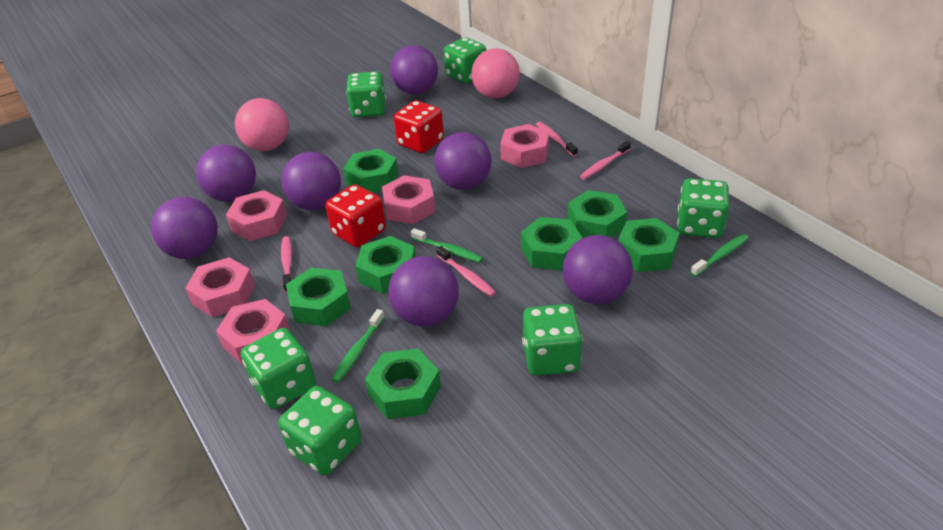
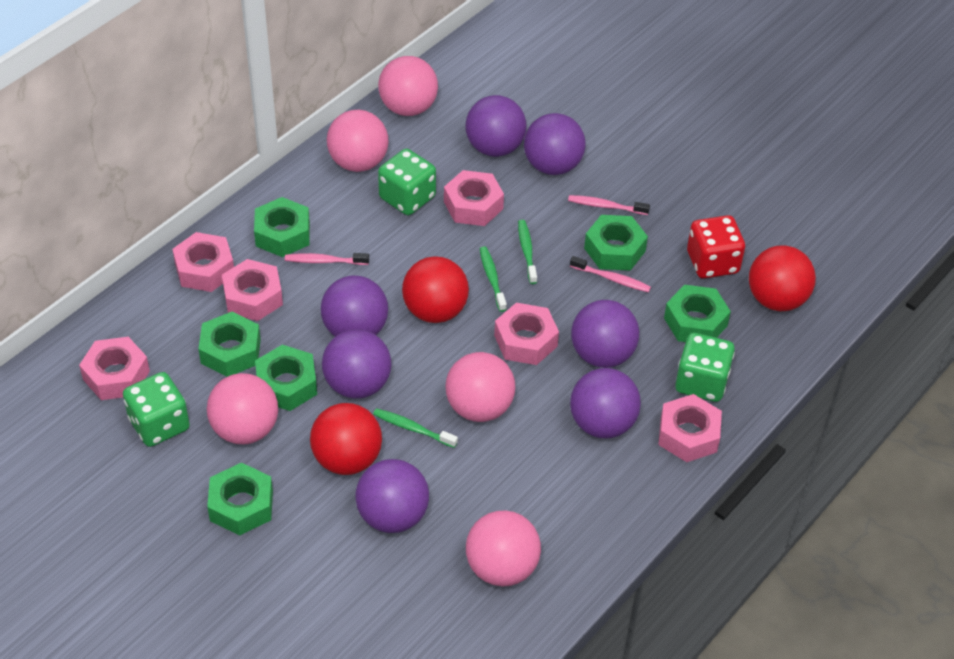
green dice: 6 -> 3
green nut: 7 -> 6
pink ball: 2 -> 5
pink nut: 5 -> 6
pink toothbrush: 4 -> 3
red ball: 0 -> 3
red dice: 2 -> 1

